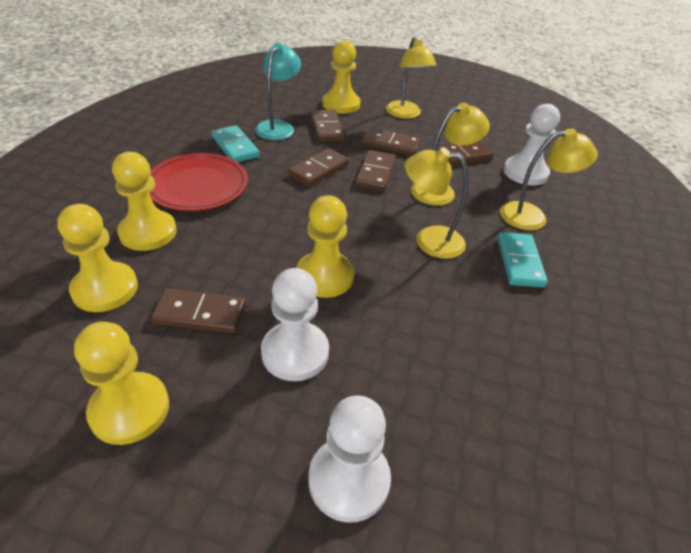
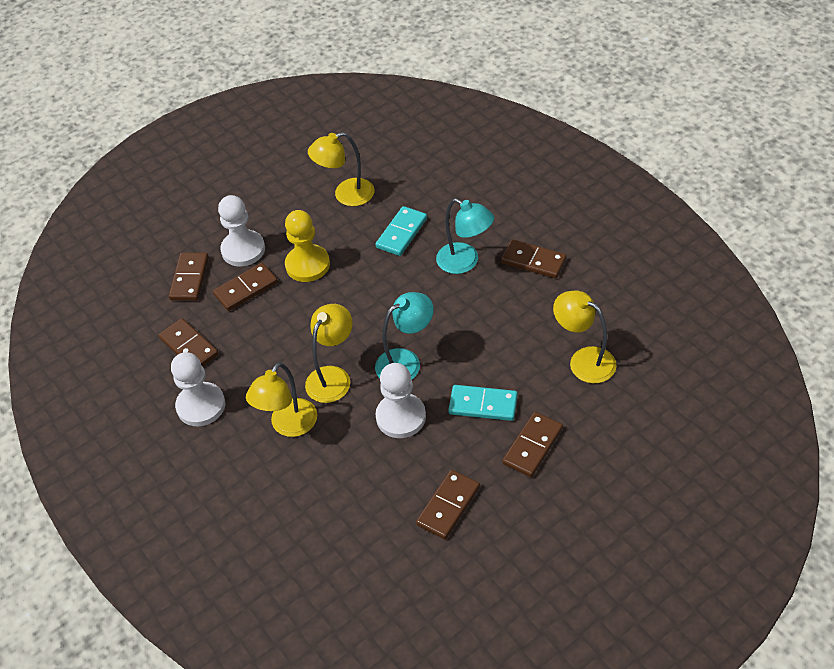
red plate: 1 -> 0
turquoise lamp: 1 -> 2
yellow pawn: 5 -> 1

